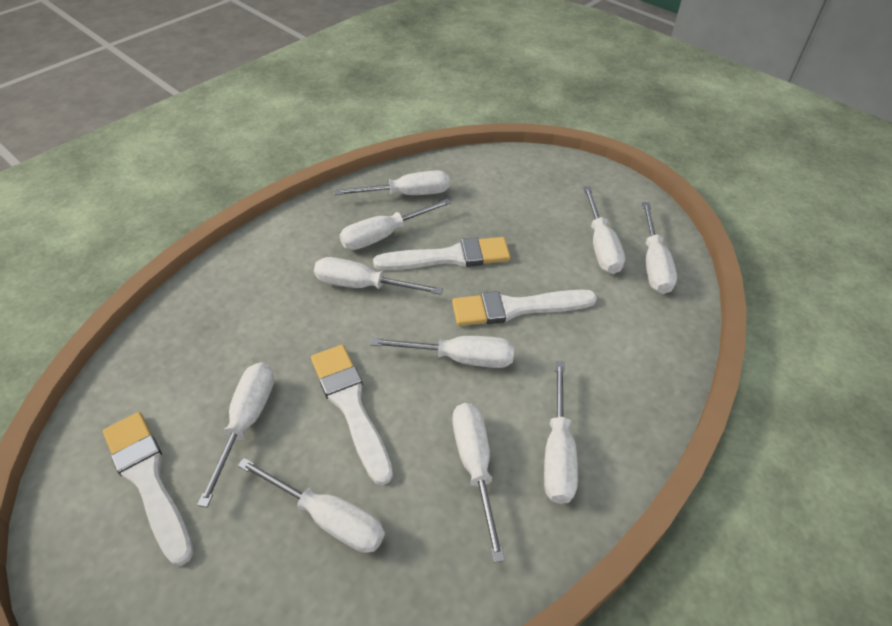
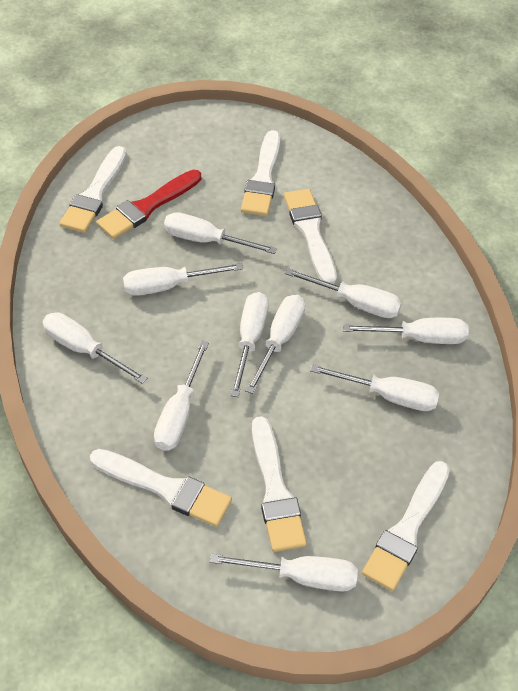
red brush: 0 -> 1
white brush: 4 -> 6

